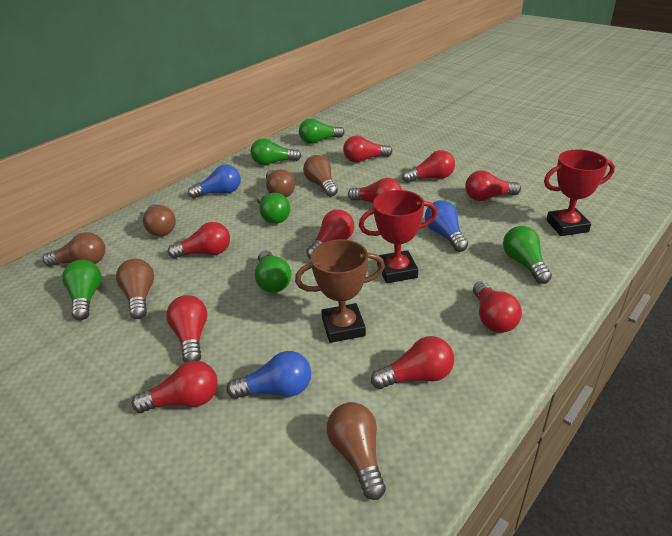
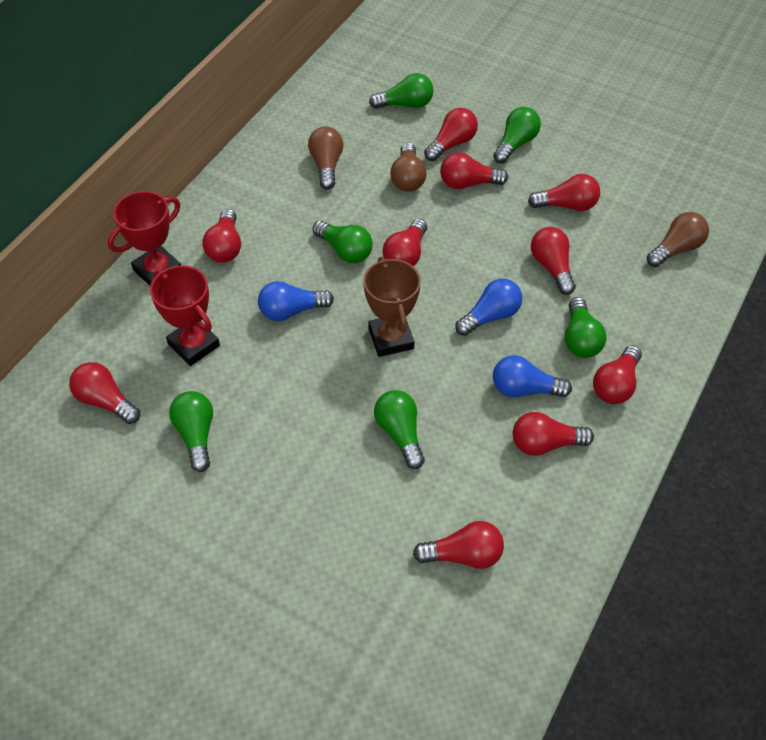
brown light bulb: 6 -> 3

